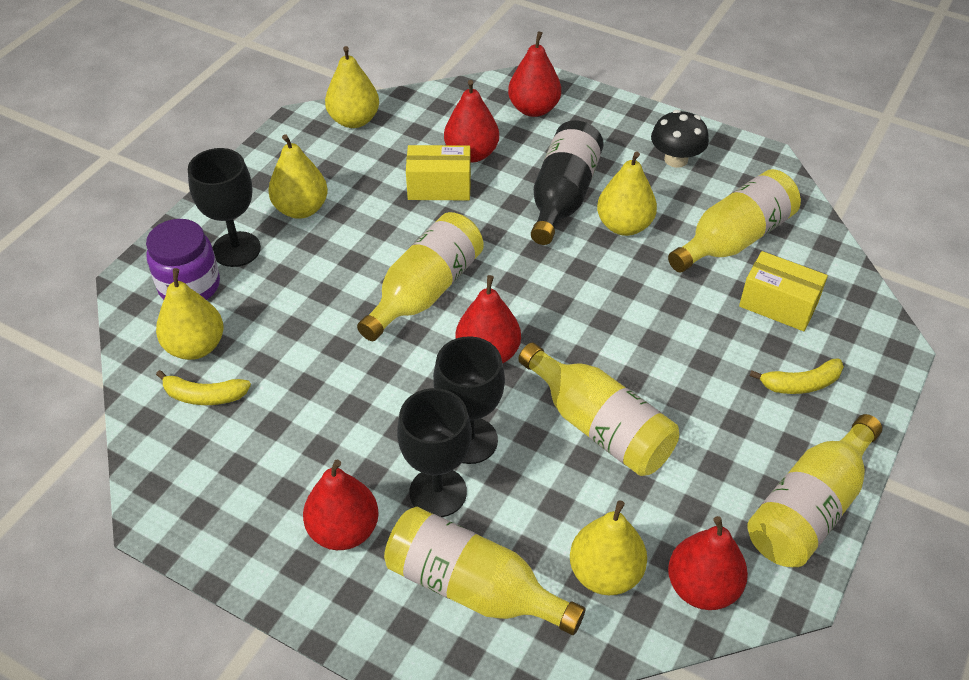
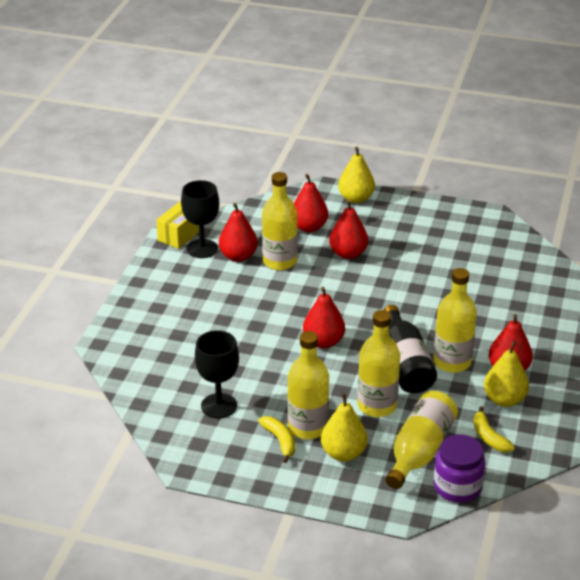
black goblet: 3 -> 2
black mushroom: 1 -> 0
yellow box: 2 -> 1
yellow pear: 5 -> 3

